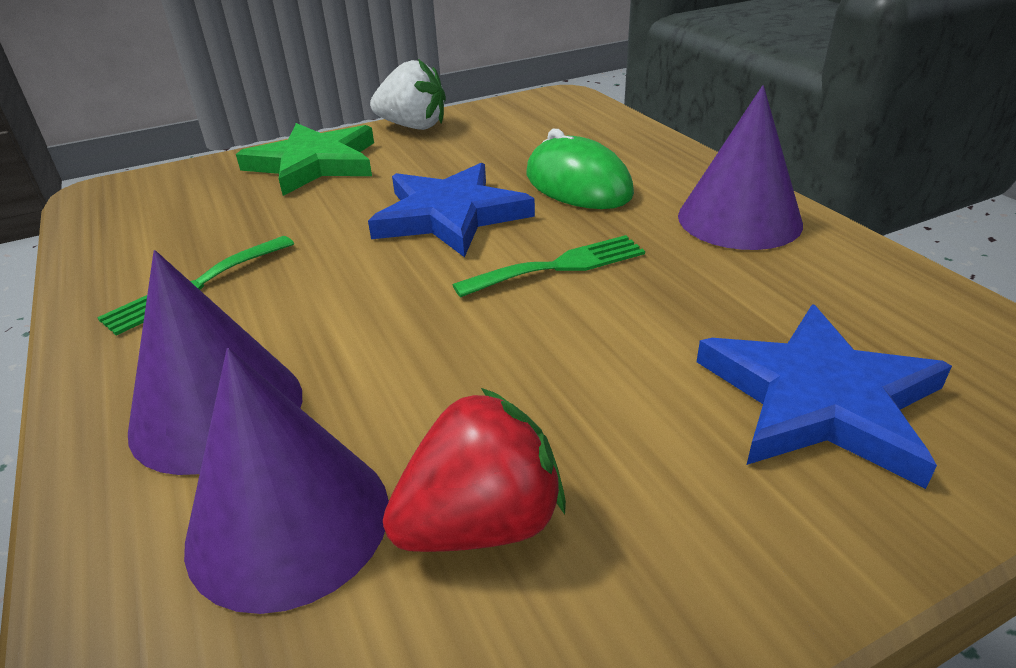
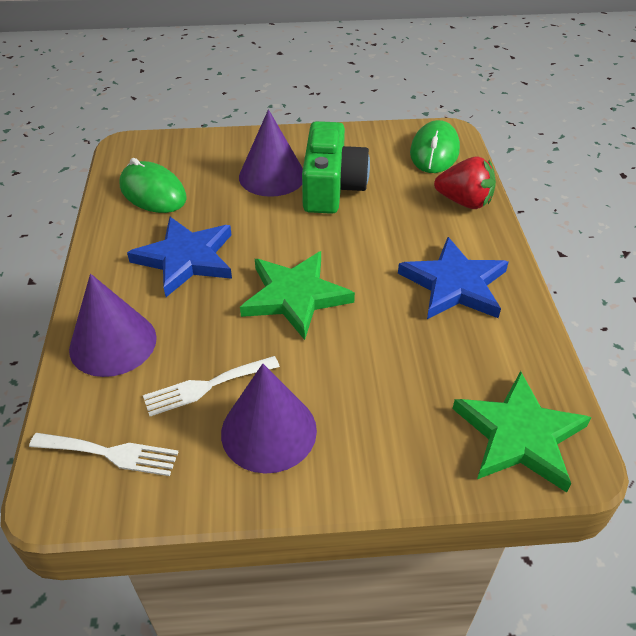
green camera: 0 -> 1
green fork: 2 -> 0
green mouse: 1 -> 2
green star: 1 -> 2
white fork: 0 -> 2
white strawberry: 1 -> 0

